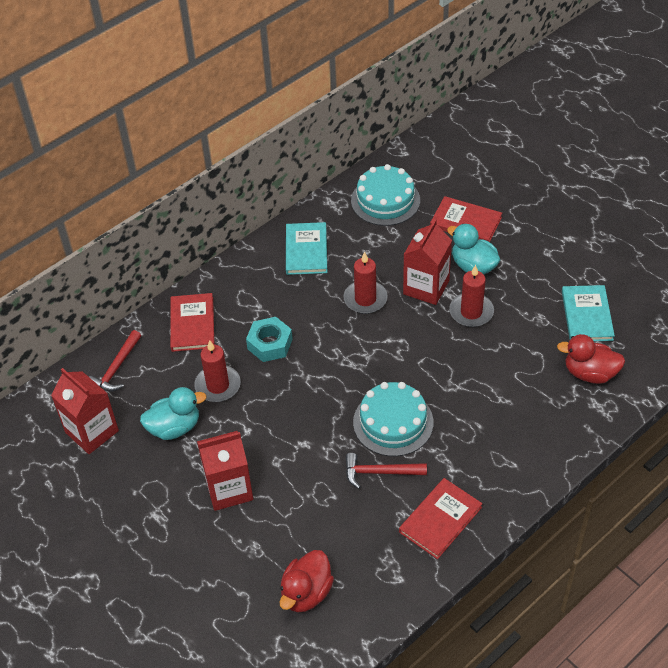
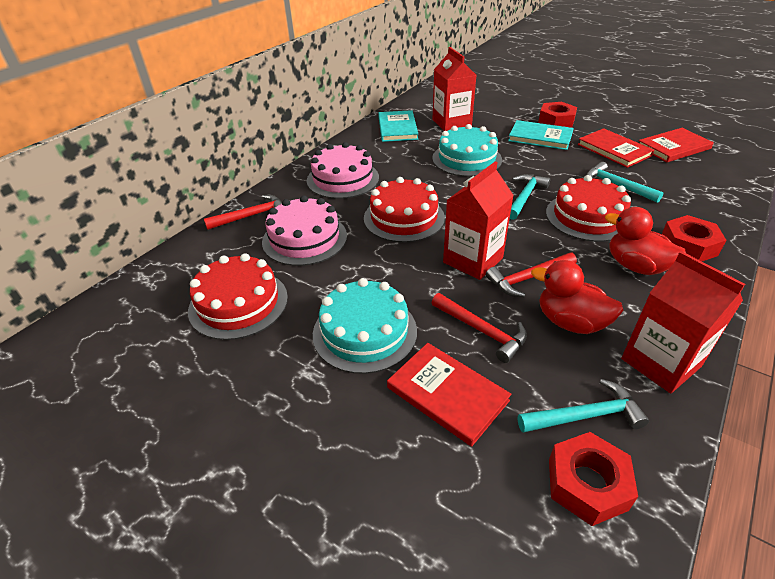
pink cake: 0 -> 2
red cake: 0 -> 3
red candle: 3 -> 0
red hammer: 2 -> 3
red nut: 0 -> 3
turquoise duck: 2 -> 0
turquoise hammer: 0 -> 3
turquoise nut: 1 -> 0

